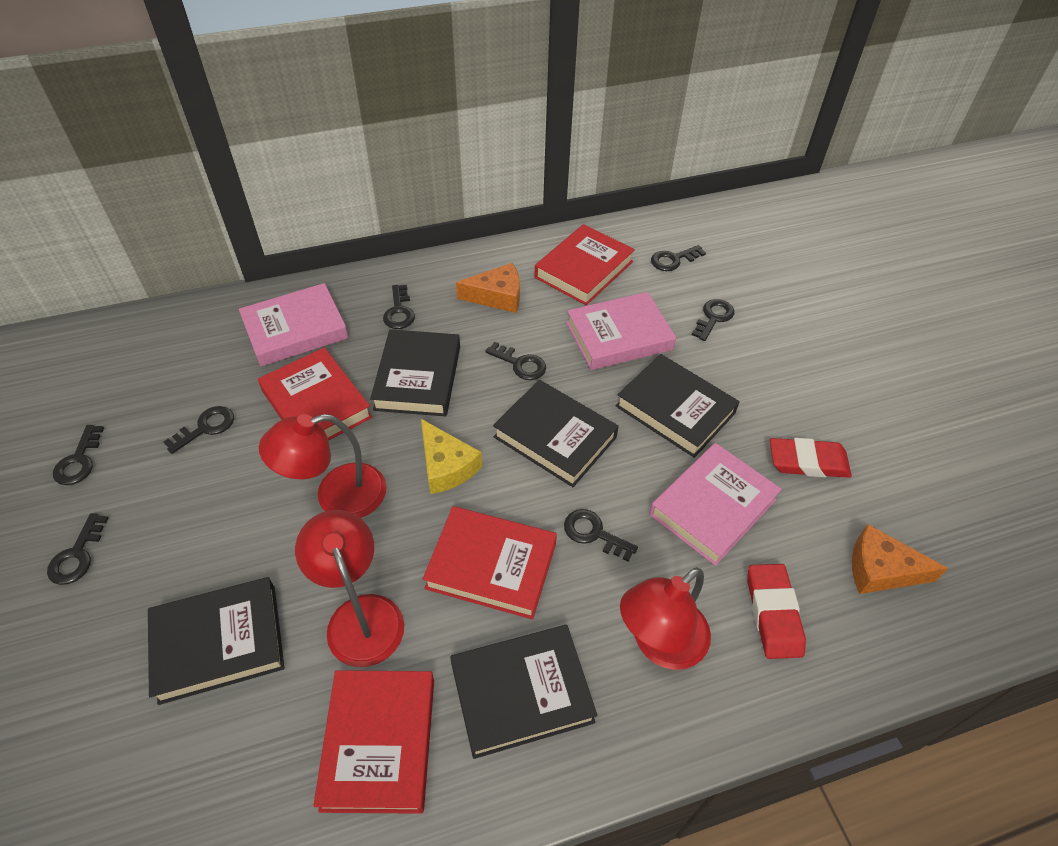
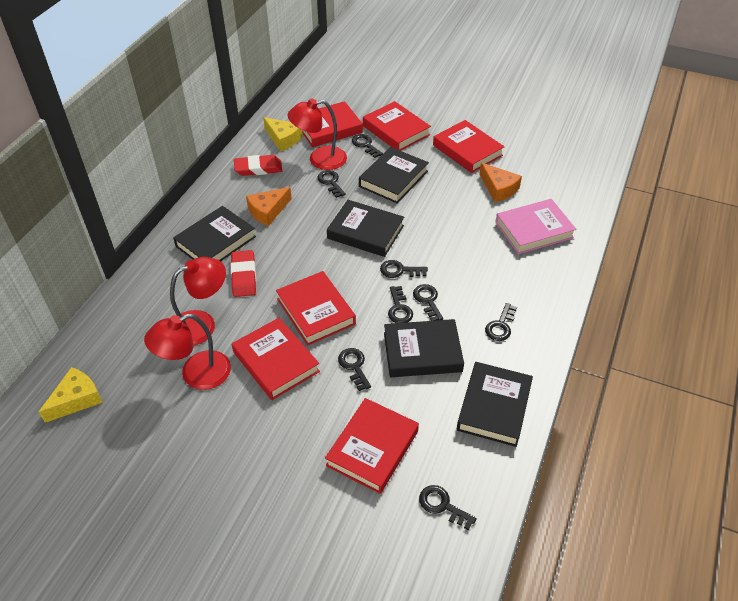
pink book: 3 -> 1
red book: 4 -> 6
yellow cheese: 1 -> 2

